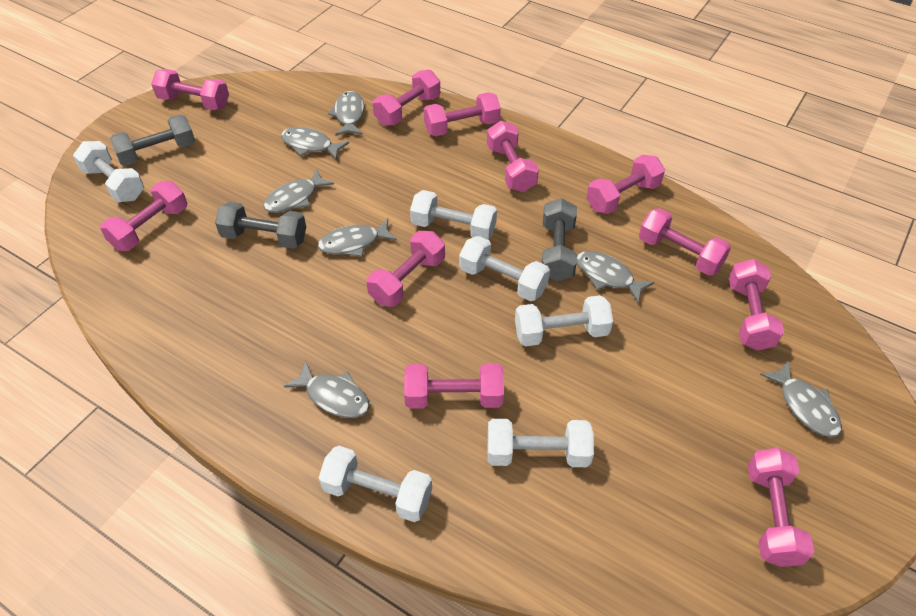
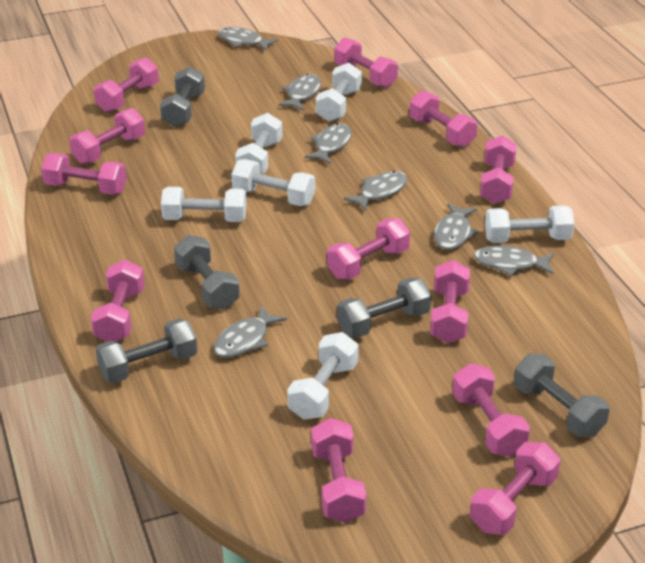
grey dumbbell: 3 -> 5
pink dumbbell: 11 -> 12

